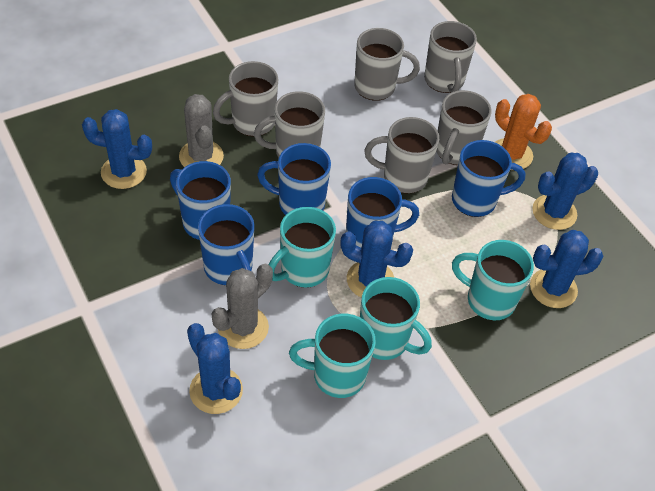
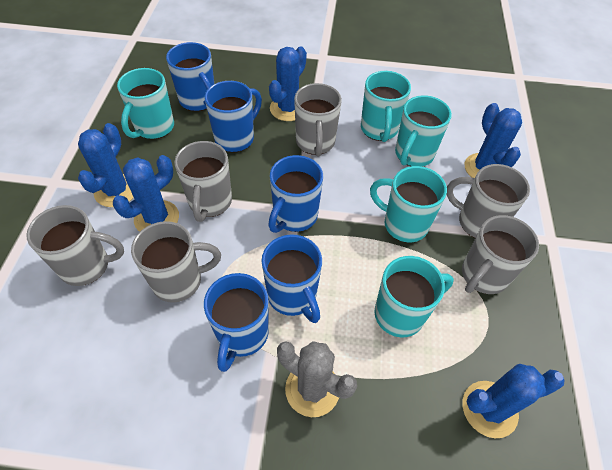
grey cactus: 2 -> 1
orange cactus: 1 -> 0
turquoise mug: 4 -> 5

